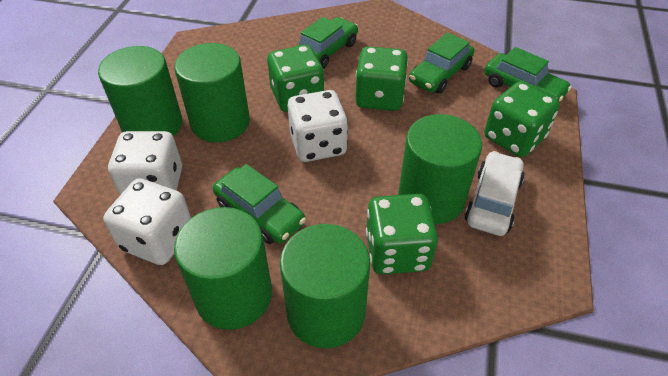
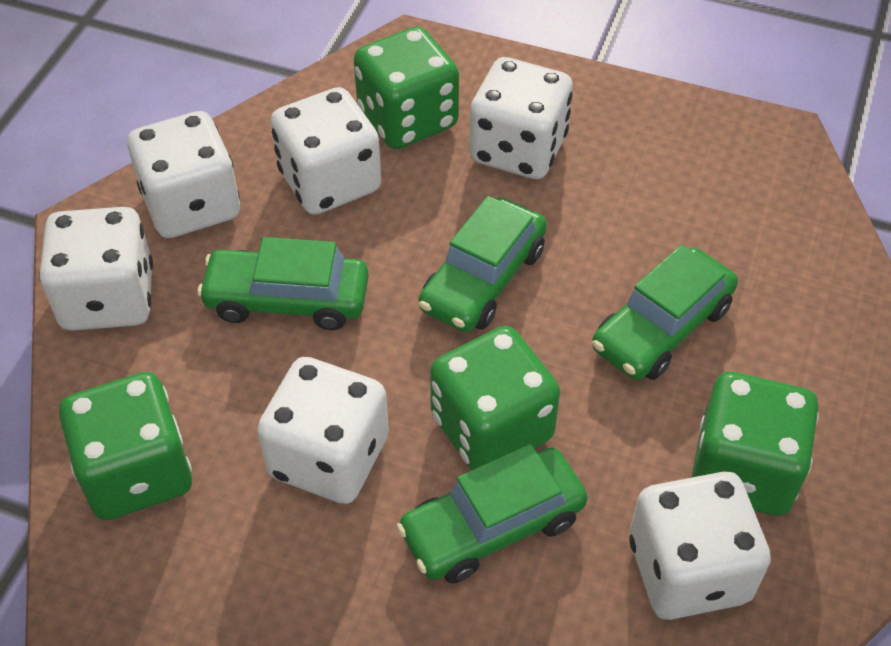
green cylinder: 5 -> 0
white car: 1 -> 0
white dice: 3 -> 6

